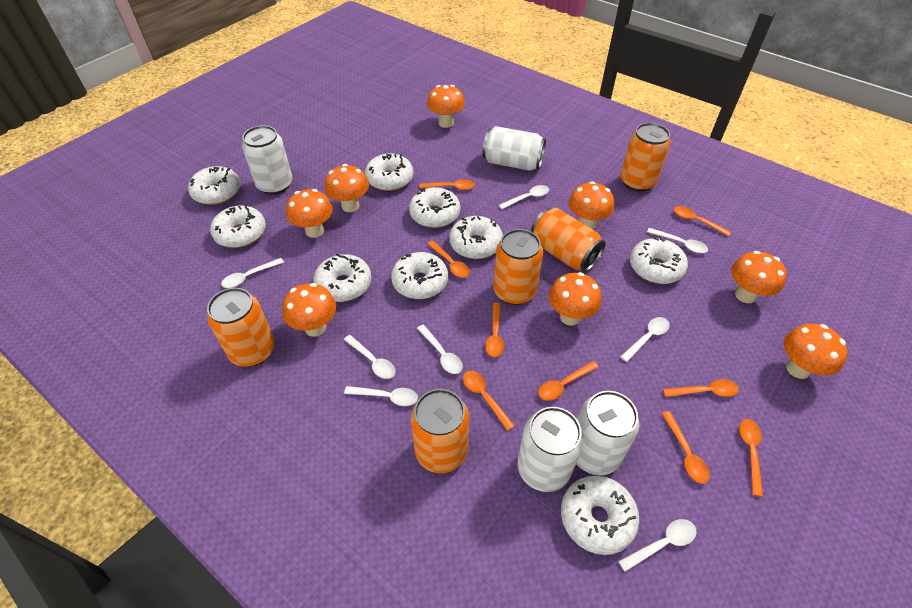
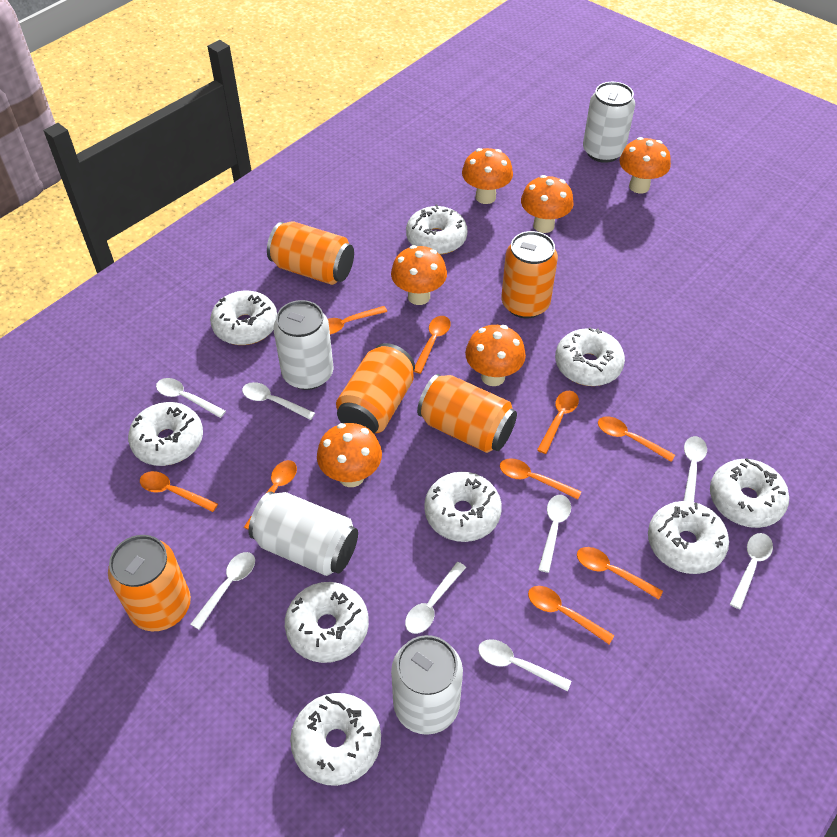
orange mushroom: 8 -> 6

